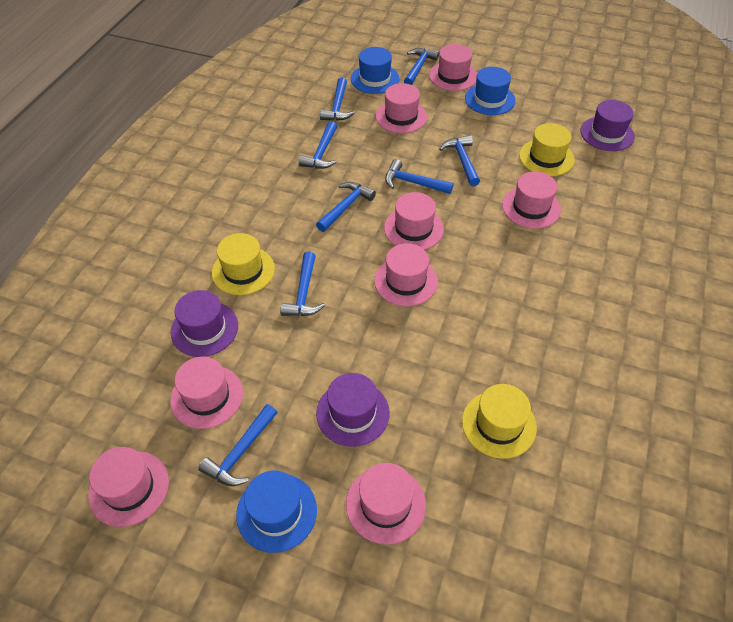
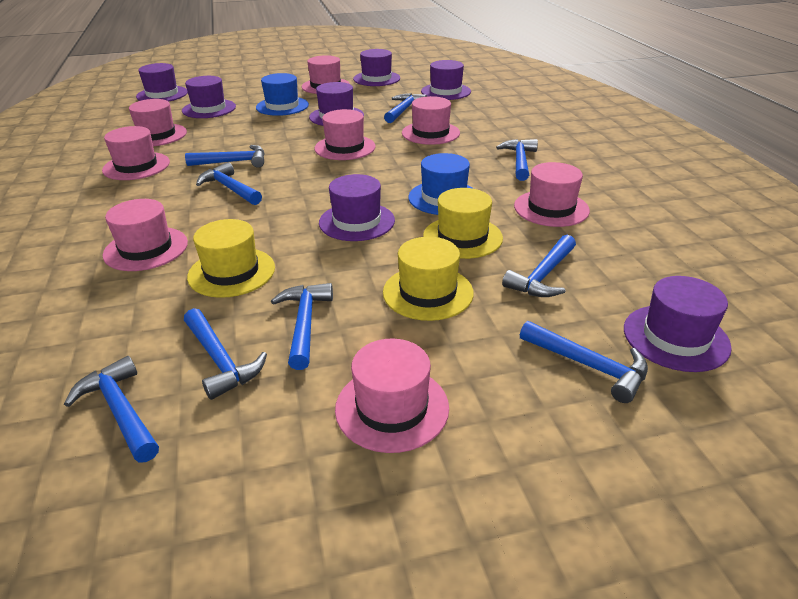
blue hammer: 8 -> 9
blue hat: 3 -> 2
purple hat: 3 -> 7

